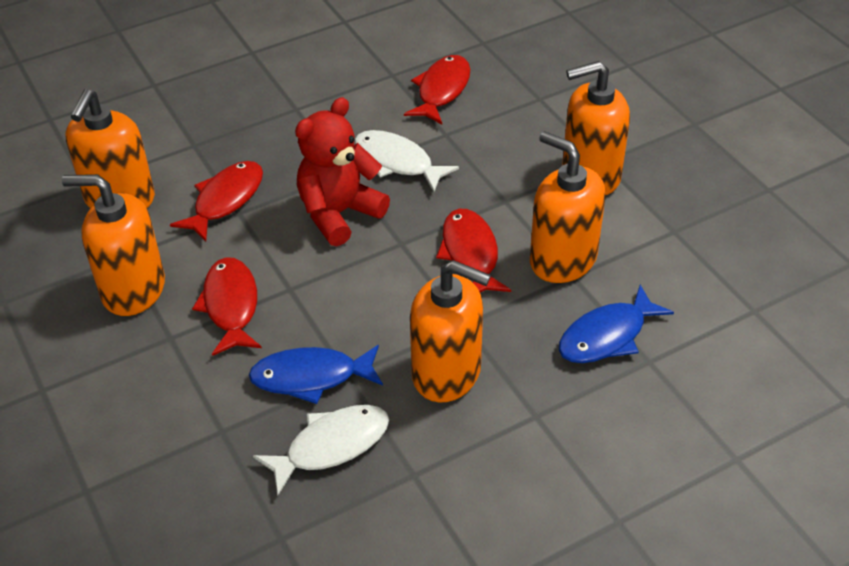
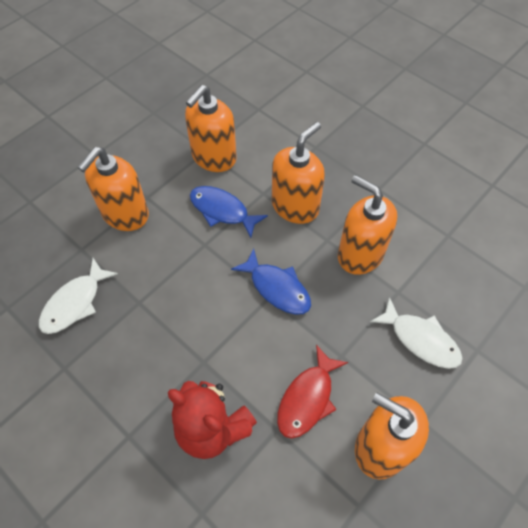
red fish: 4 -> 1

